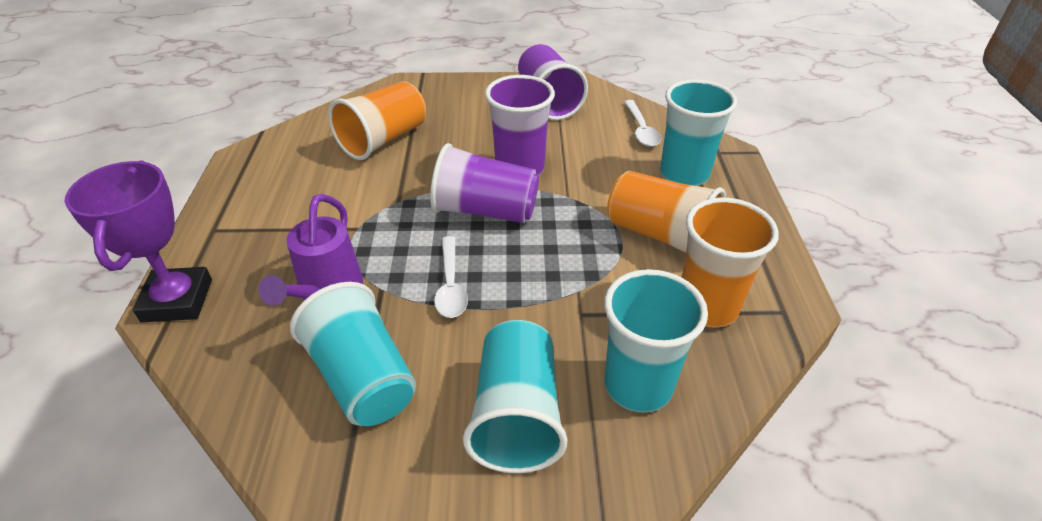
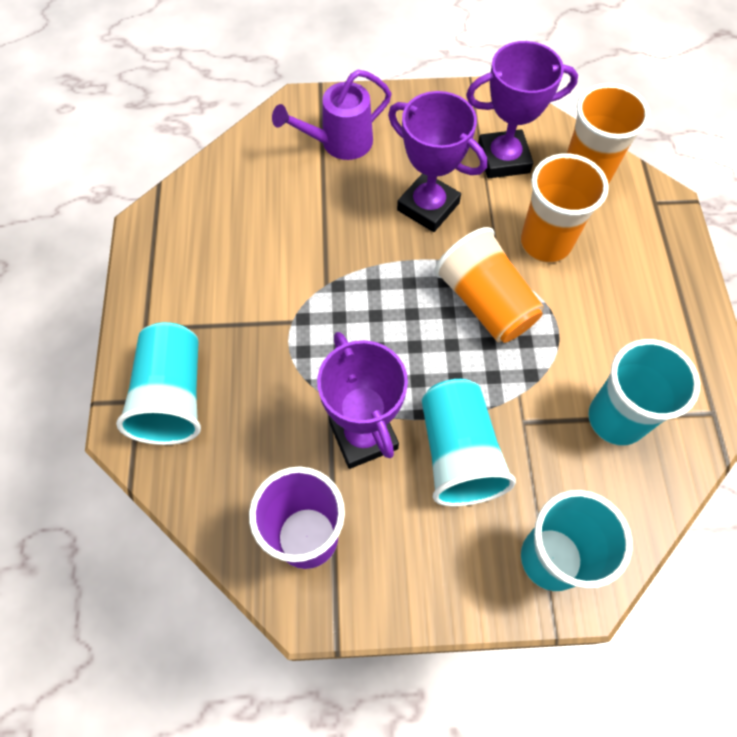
purple cup: 3 -> 1
purple trophy: 1 -> 3
white spoon: 2 -> 0

